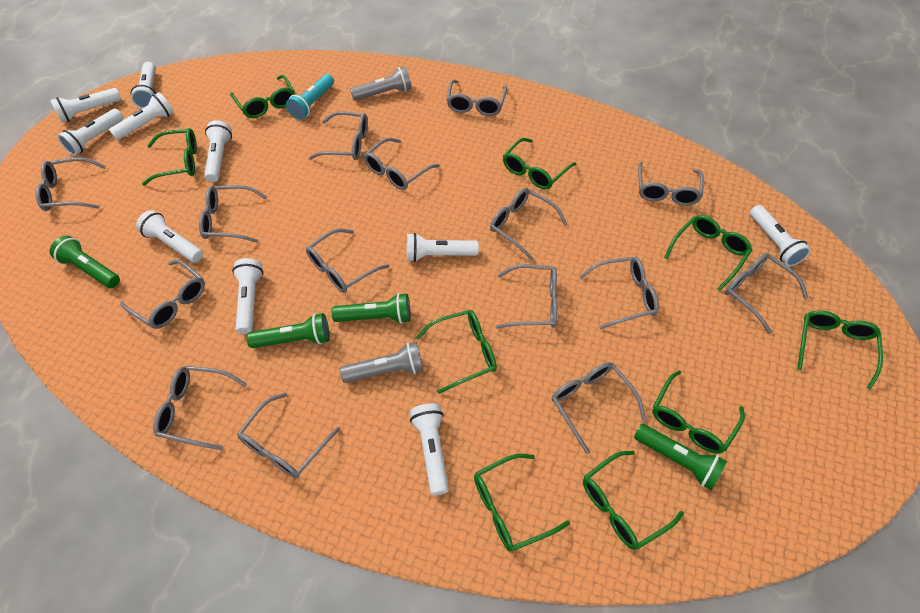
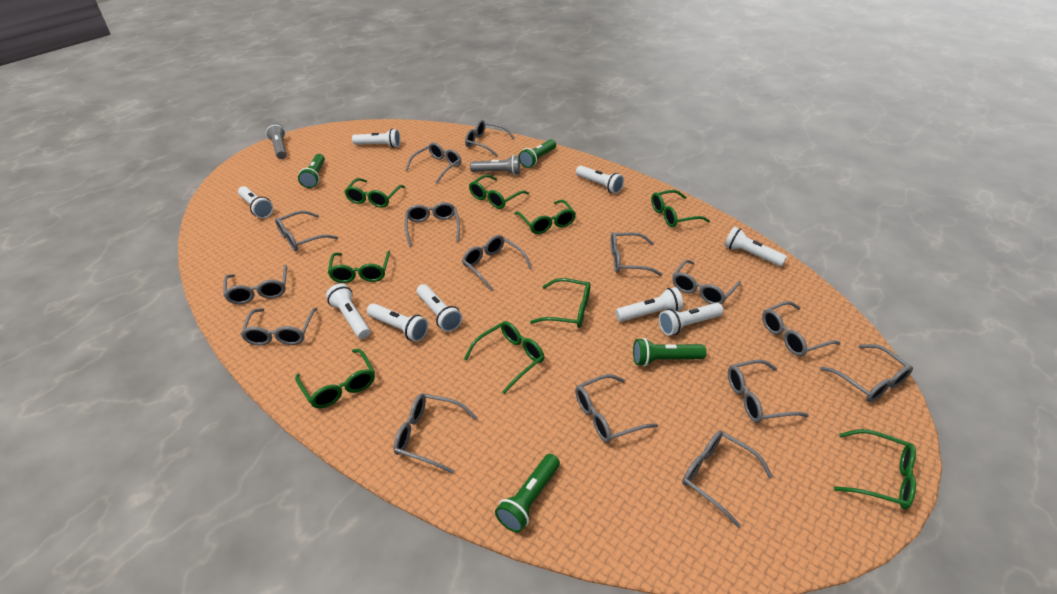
turquoise flashlight: 1 -> 0
white flashlight: 10 -> 9

